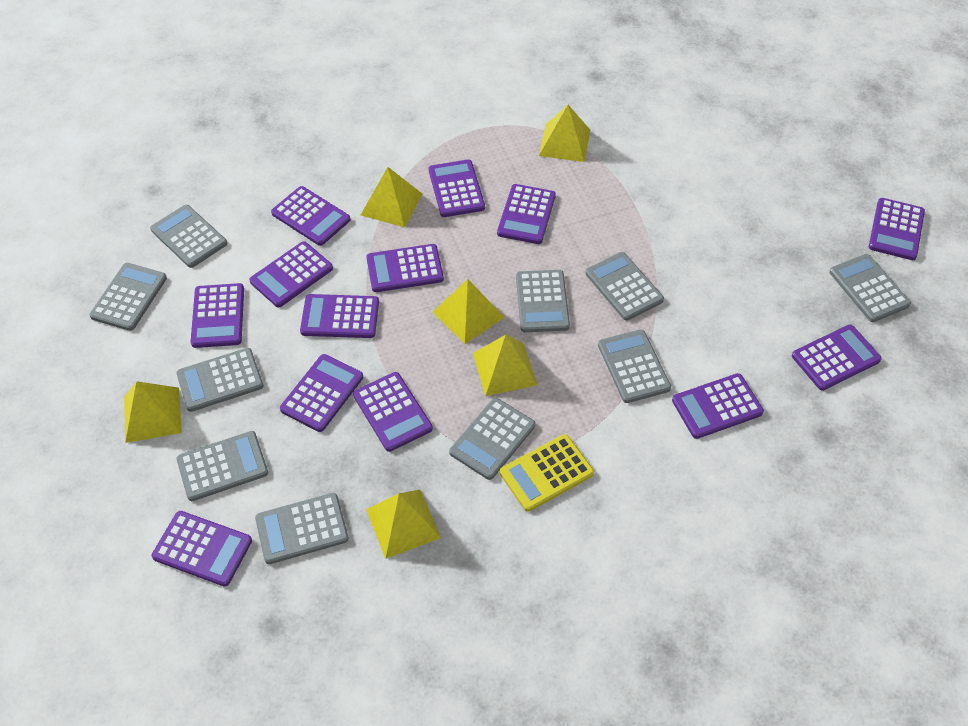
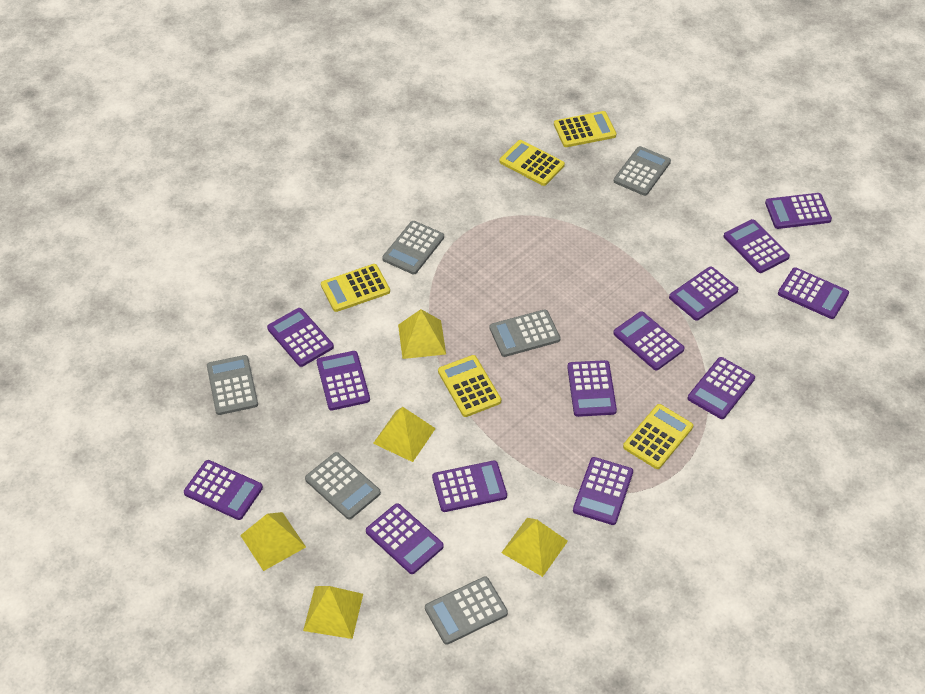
grey calculator: 10 -> 6
yellow calculator: 1 -> 5
yellow pyramid: 6 -> 5

